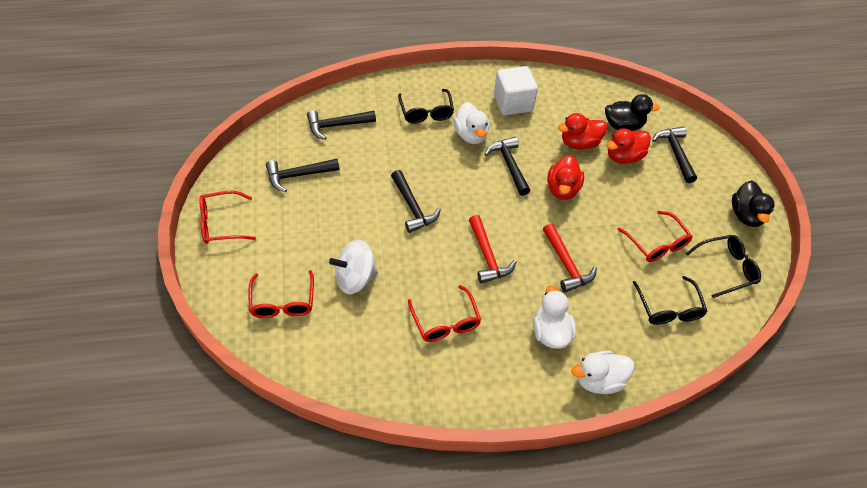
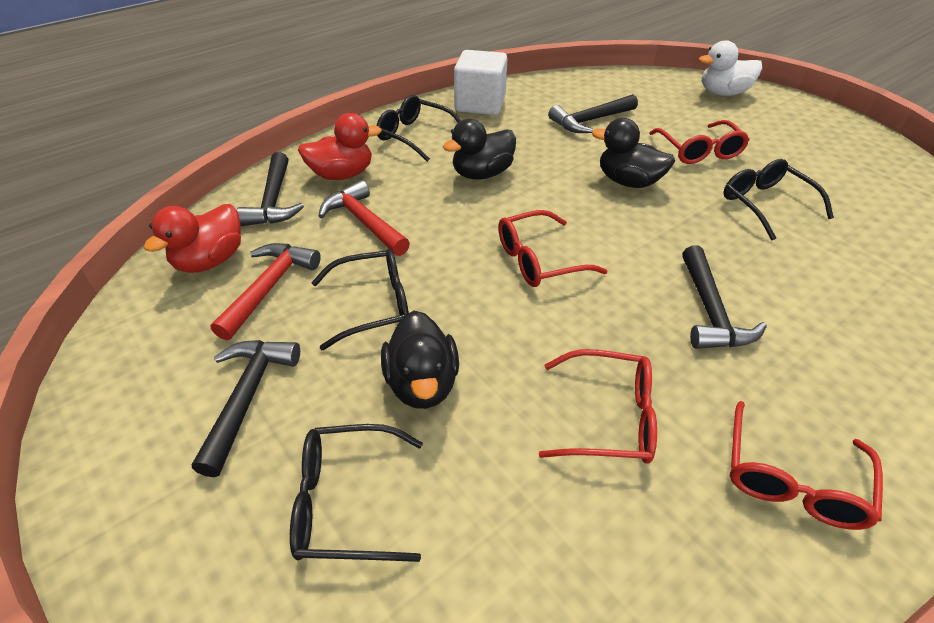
black duck: 2 -> 3
black glasses: 3 -> 4
black hammer: 5 -> 4
red duck: 3 -> 2
white duck: 3 -> 1
white spinning top: 1 -> 0

